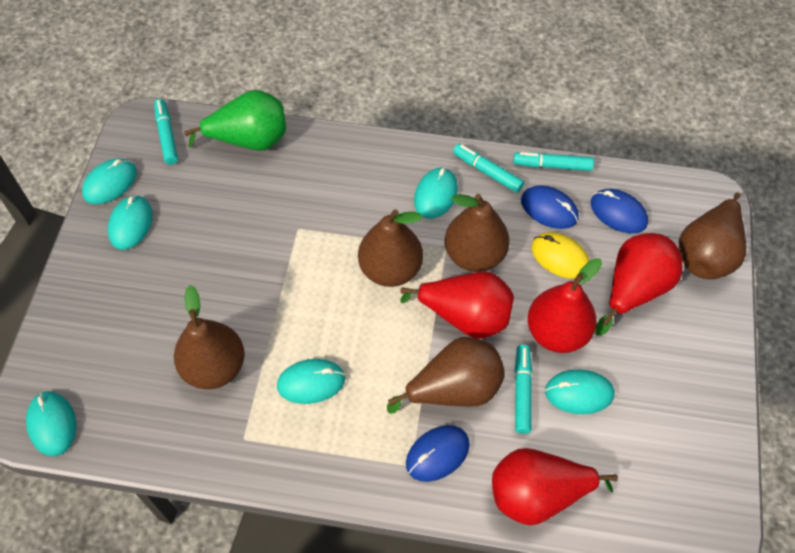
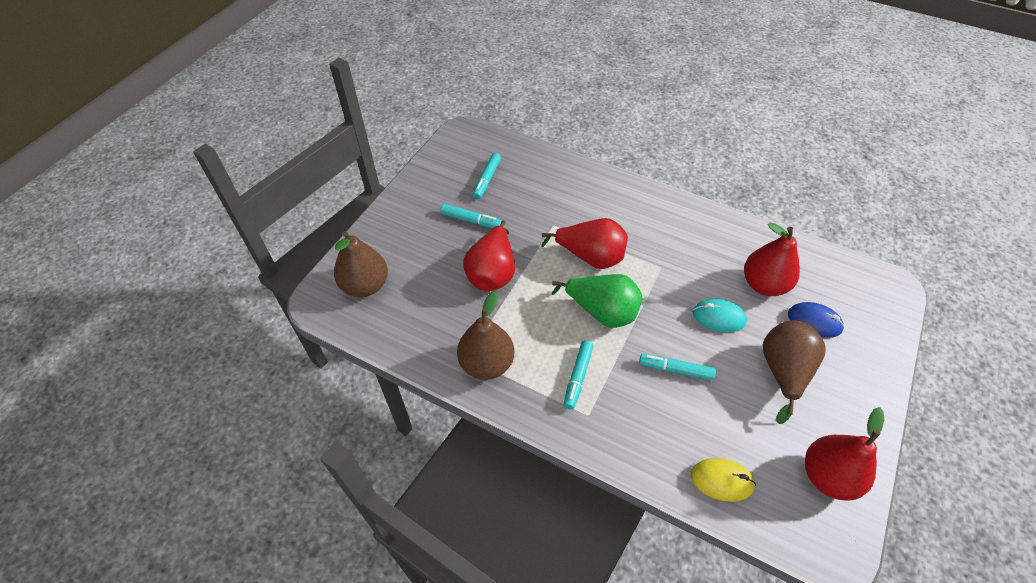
blue mouse: 3 -> 1
brown pear: 5 -> 3
turquoise mouse: 6 -> 1

